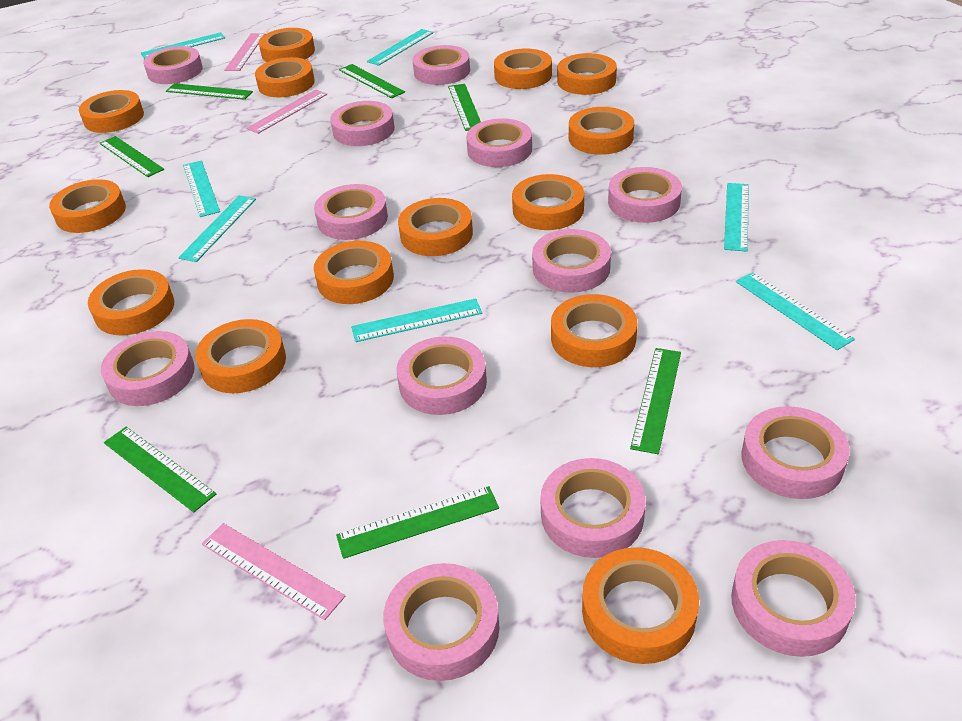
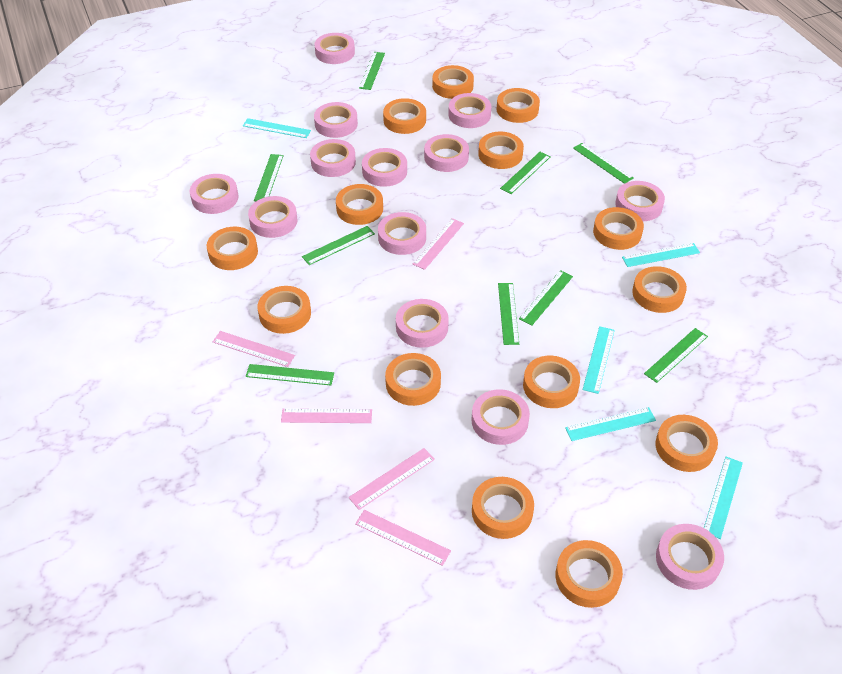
green ruler: 7 -> 9
pink ruler: 3 -> 5
turquoise ruler: 7 -> 5

